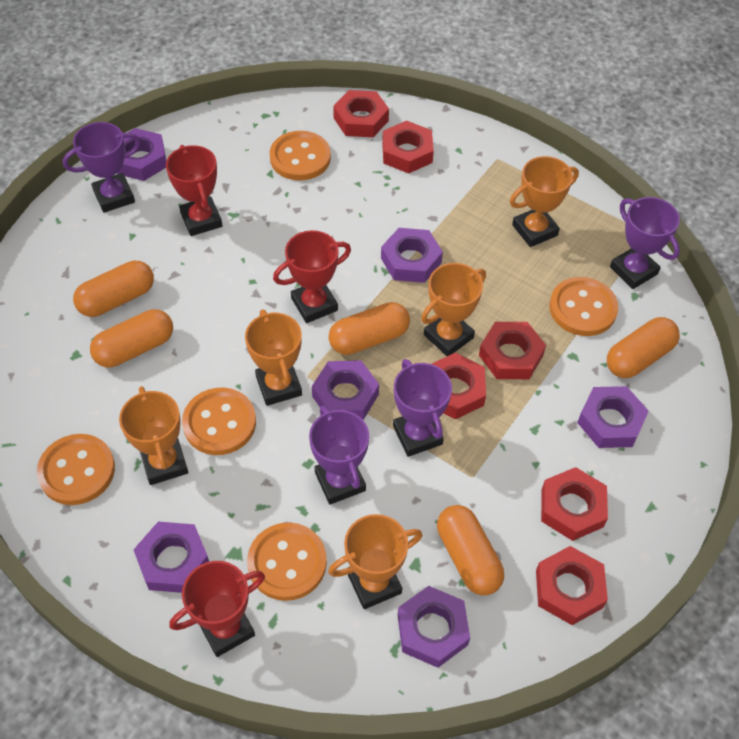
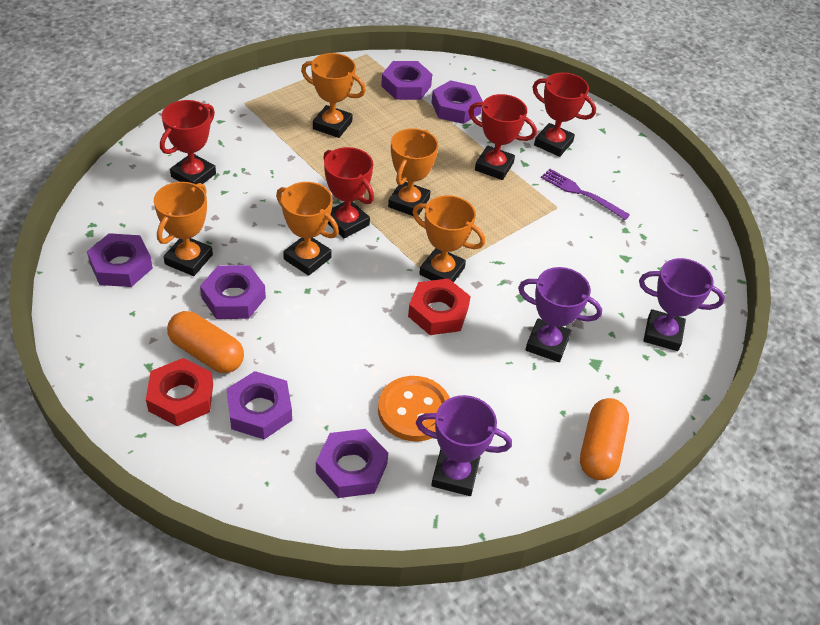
orange button: 5 -> 1
orange capsule: 5 -> 2
purple fork: 0 -> 1
purple trophy: 4 -> 3
red nut: 6 -> 2
red trophy: 3 -> 4

